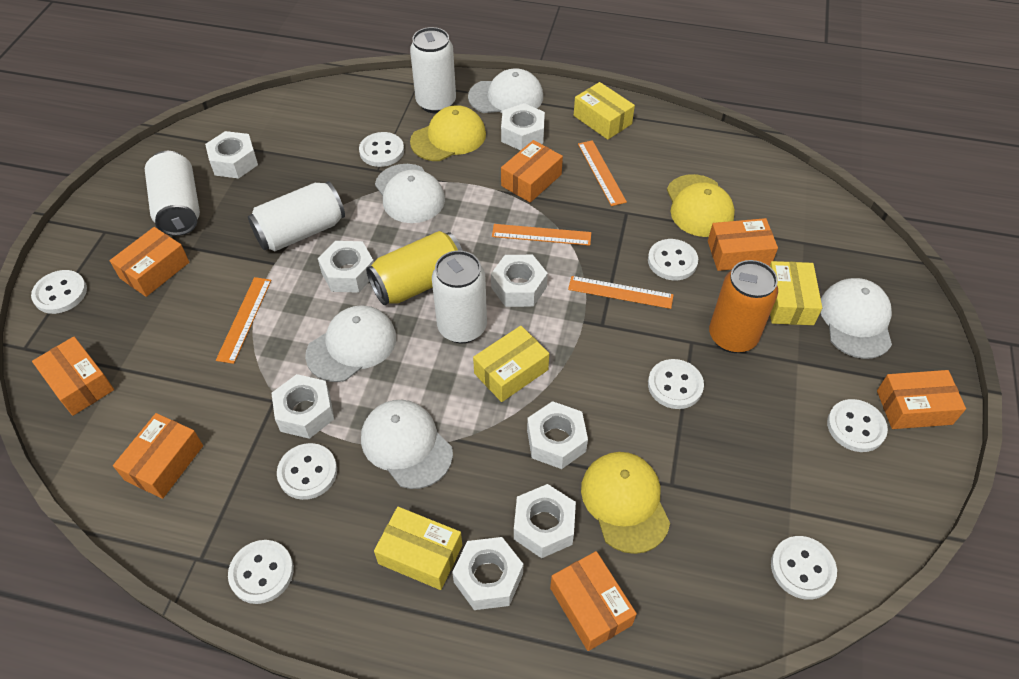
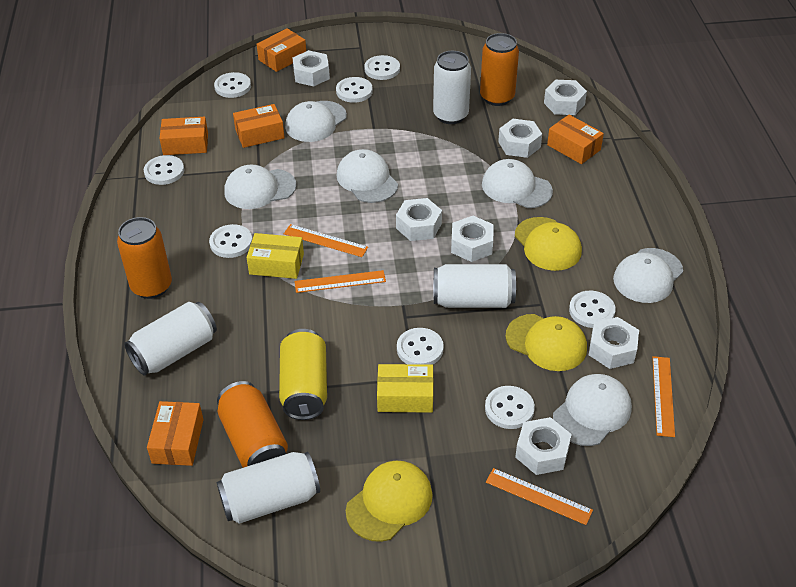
orange box: 7 -> 5
orange can: 1 -> 3
white cap: 5 -> 6
white nut: 8 -> 7
yellow box: 4 -> 2

